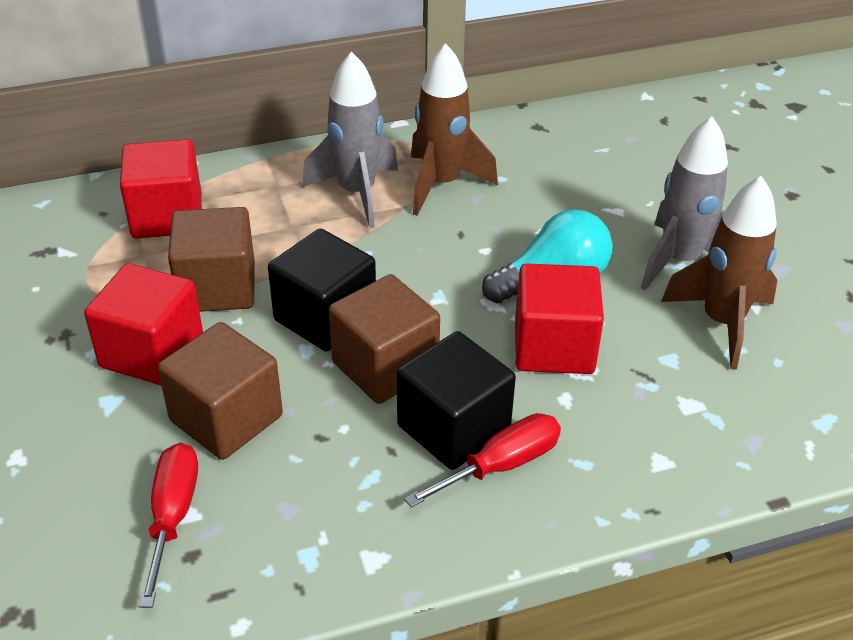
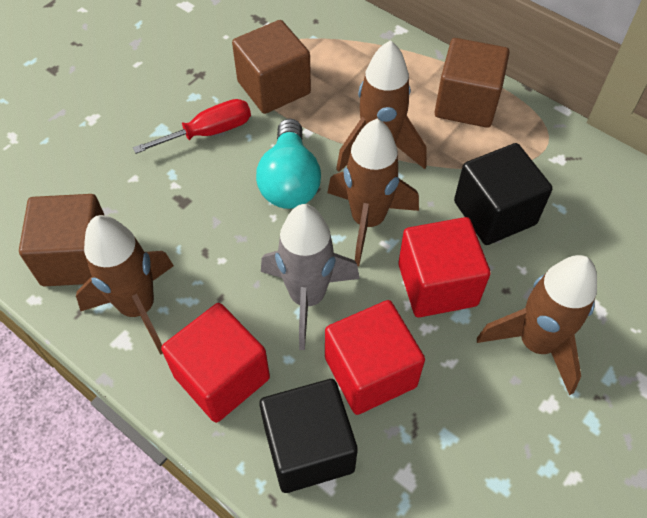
brown rocket: 2 -> 4
grey rocket: 2 -> 1
red screwdriver: 2 -> 1

